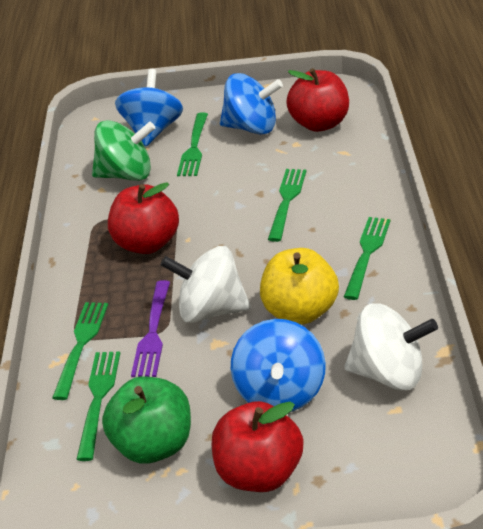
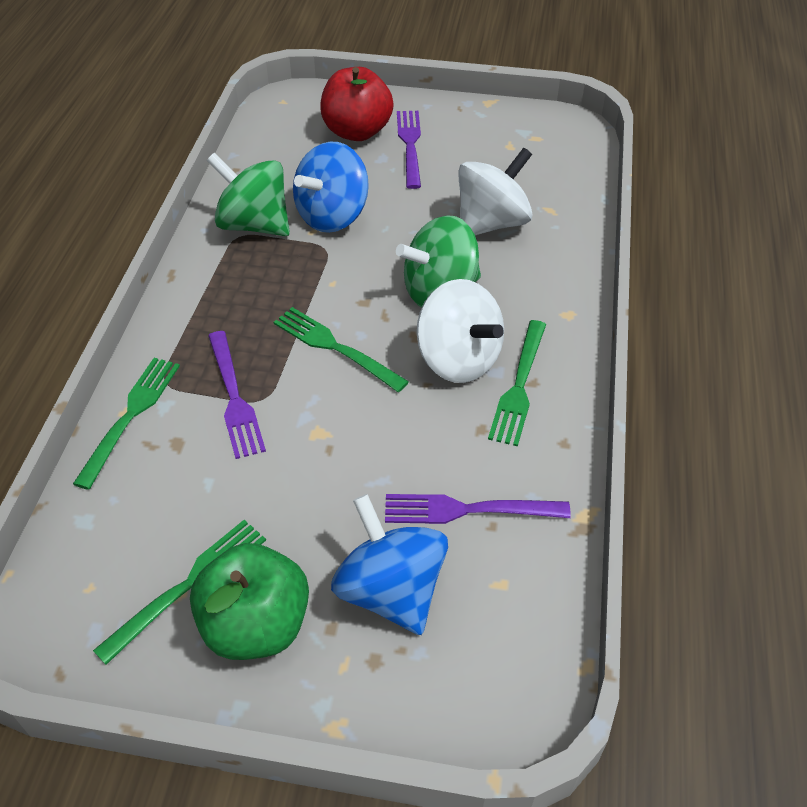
blue spinning top: 3 -> 2
green fork: 5 -> 4
green spinning top: 1 -> 2
purple fork: 1 -> 3
red apple: 3 -> 1
yellow apple: 1 -> 0

